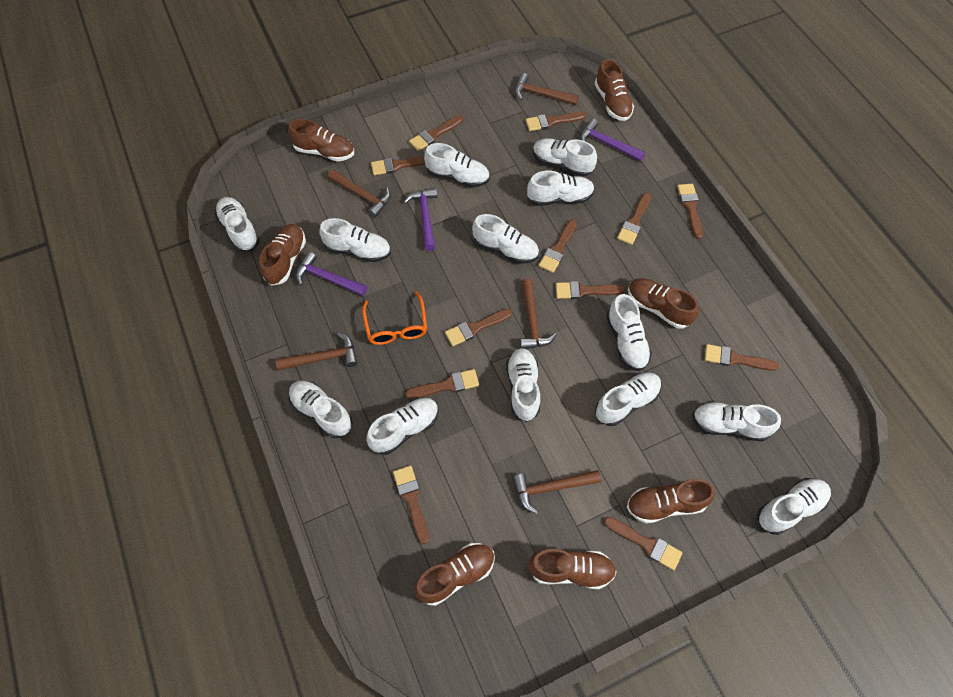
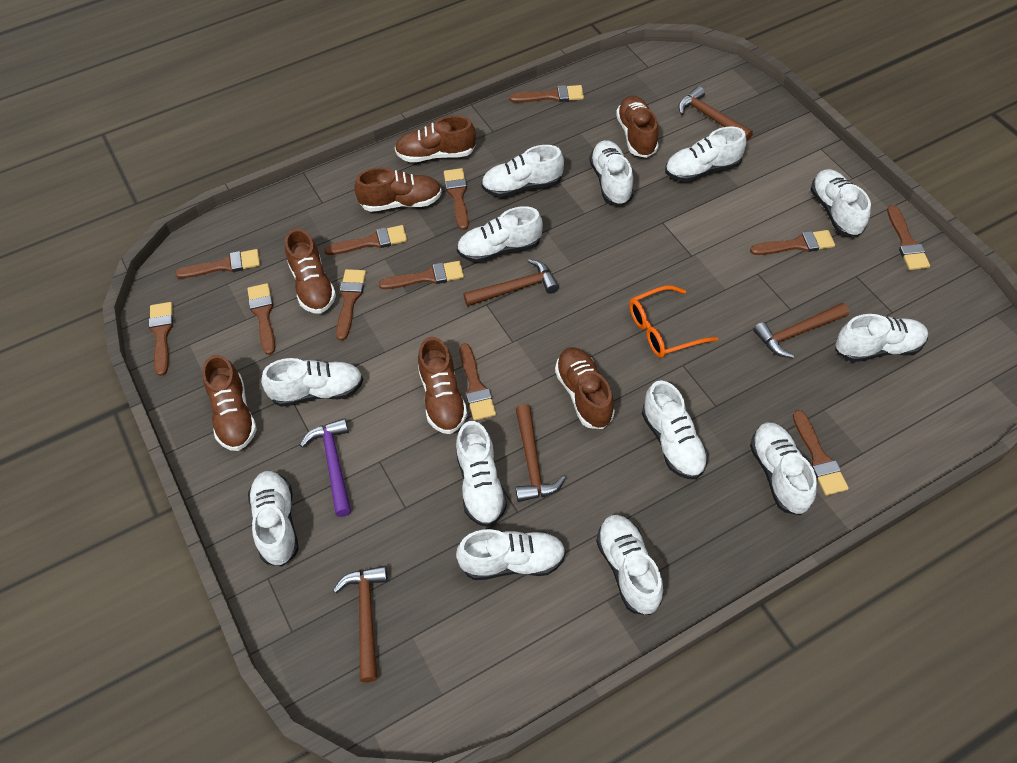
purple hammer: 3 -> 1

